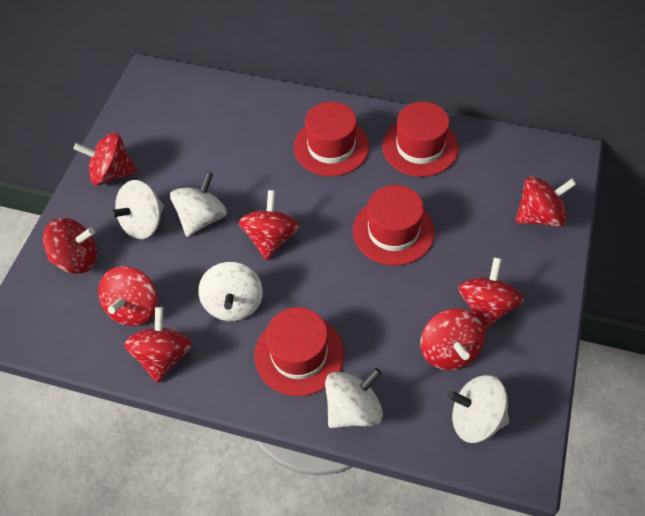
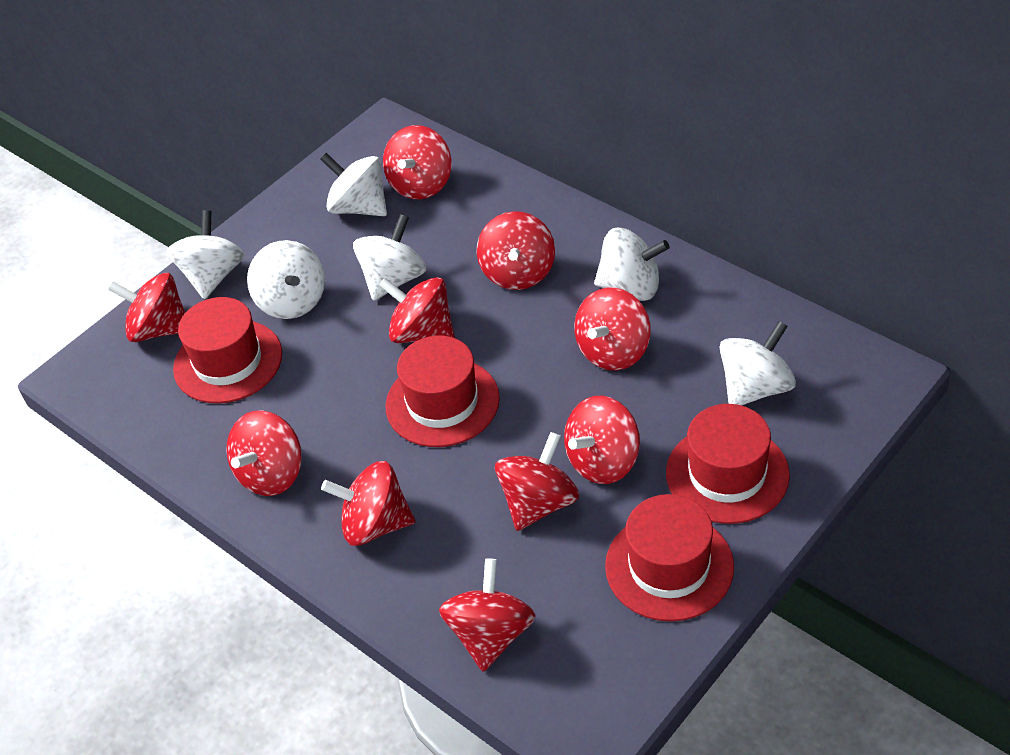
red spinning top: 8 -> 10
white spinning top: 5 -> 6

